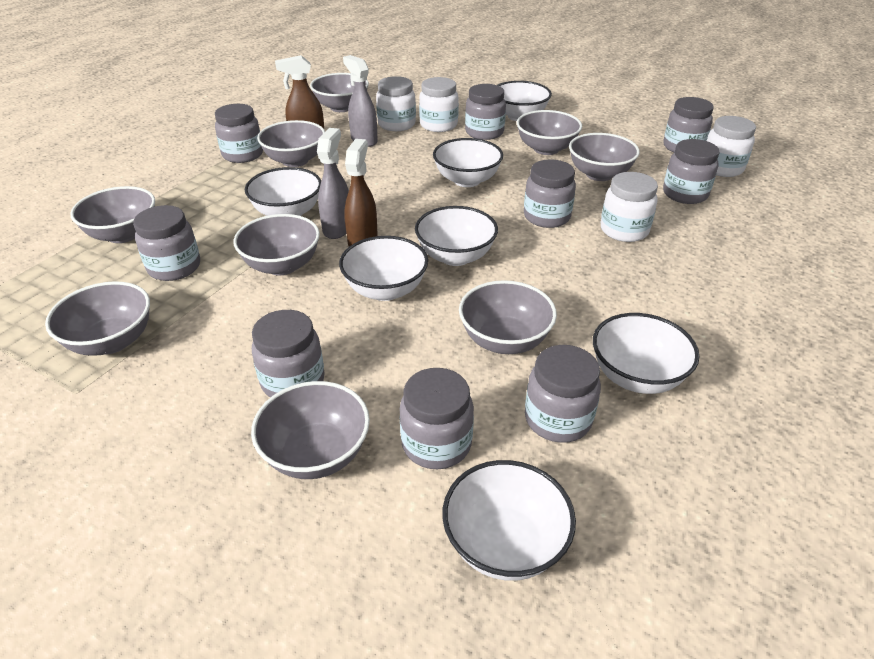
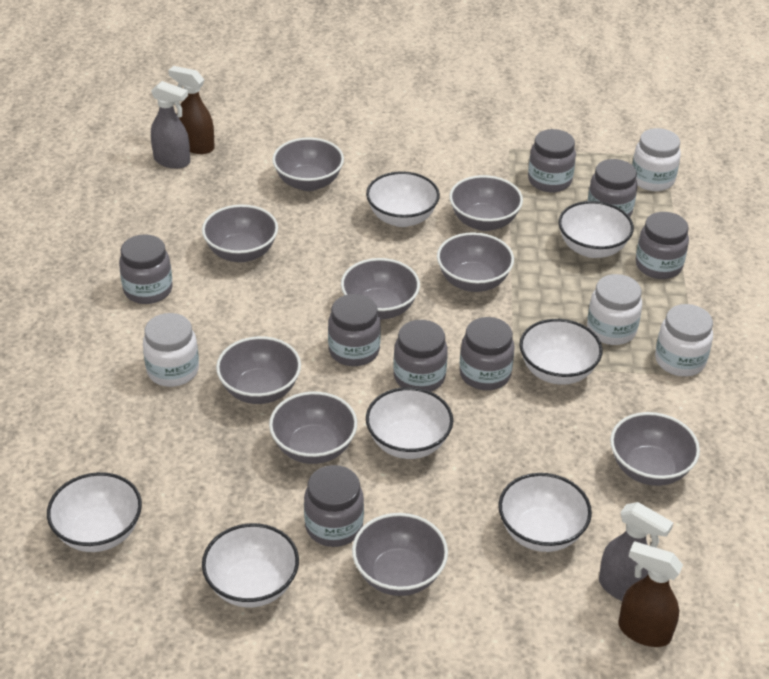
grey jar: 9 -> 8

